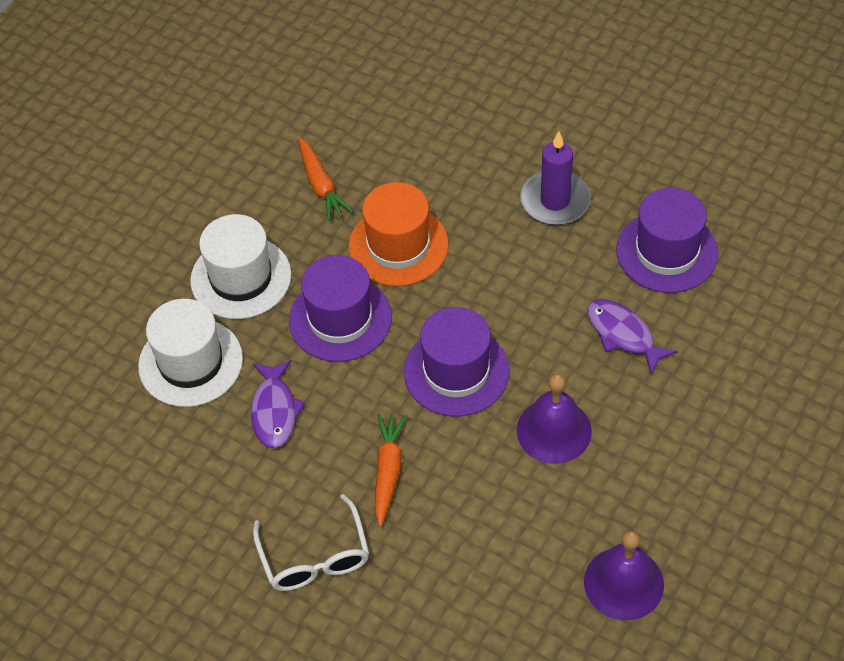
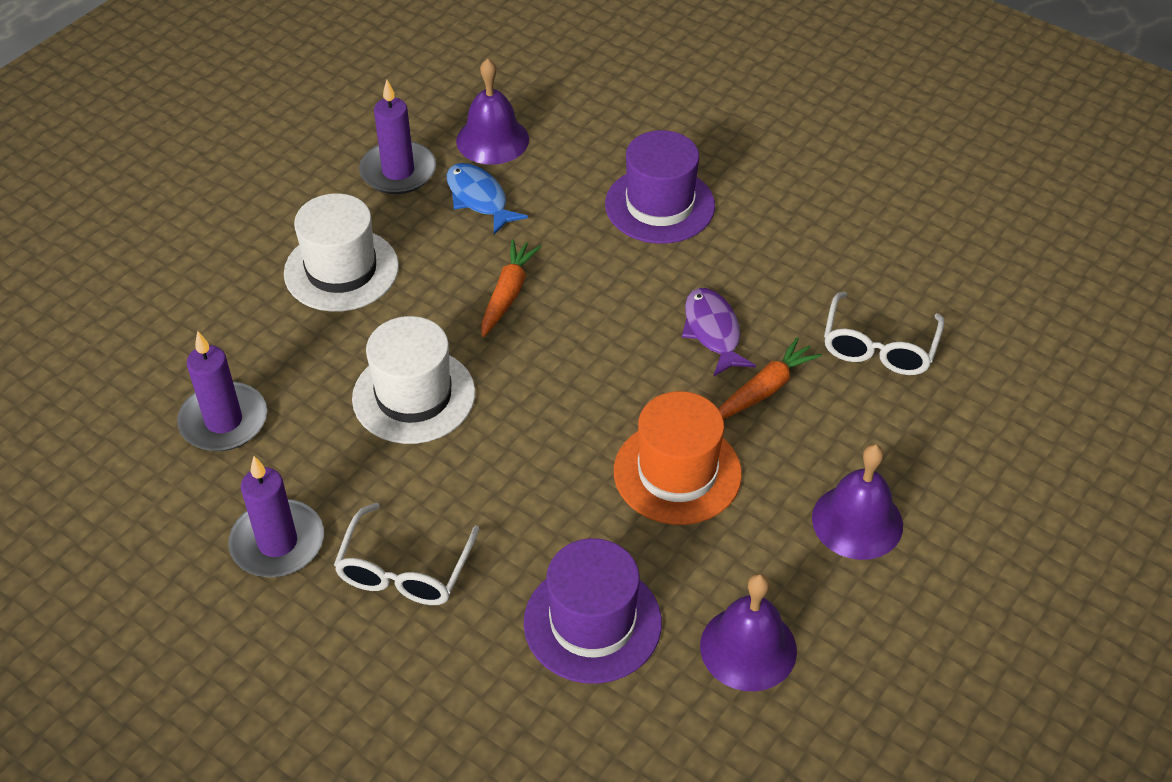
blue fish: 0 -> 1
purple bell: 2 -> 3
purple candle: 1 -> 3
purple fish: 2 -> 1
purple hat: 3 -> 2
white glasses: 1 -> 2

